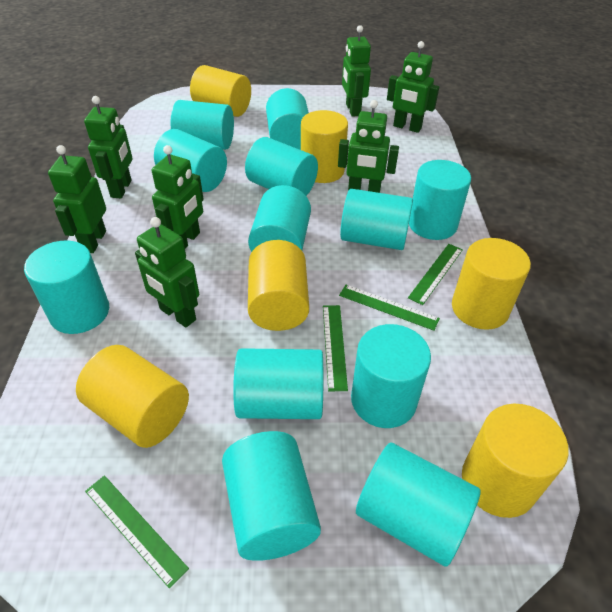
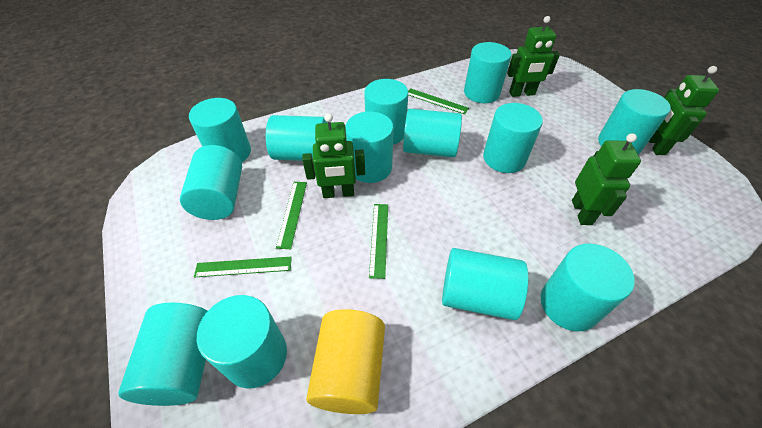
green robot: 7 -> 4
turquoise cylinder: 12 -> 13
yellow cylinder: 6 -> 1

